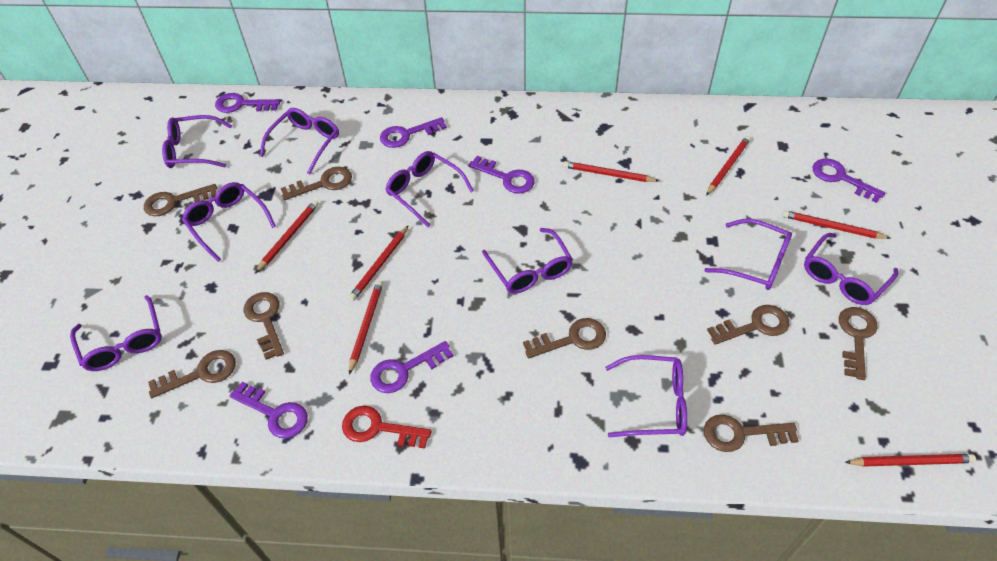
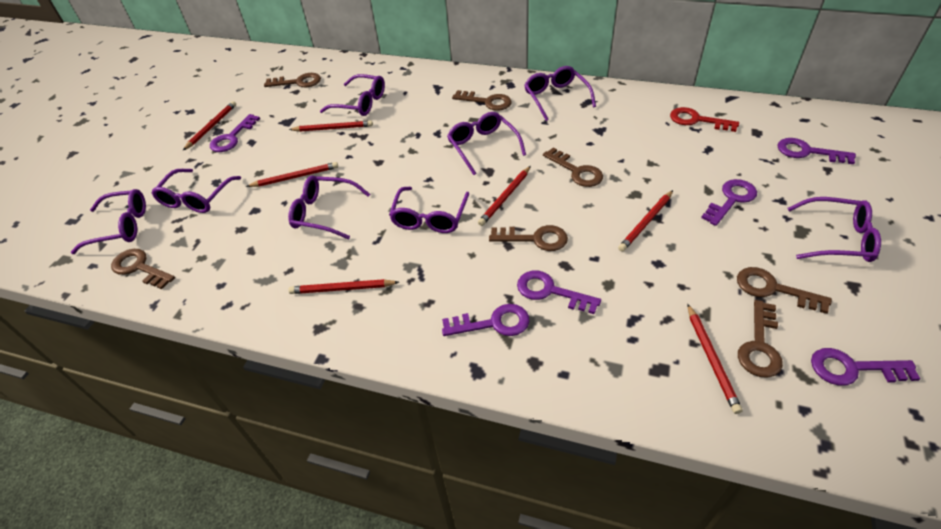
brown key: 8 -> 7
purple glasses: 9 -> 8

